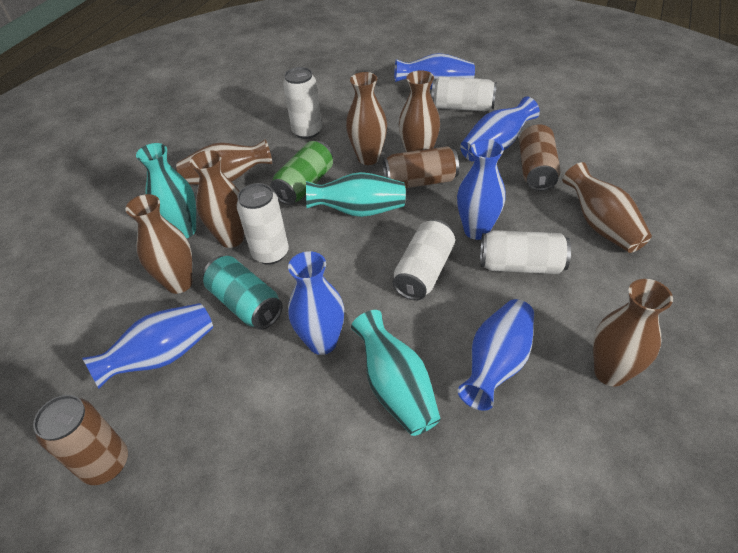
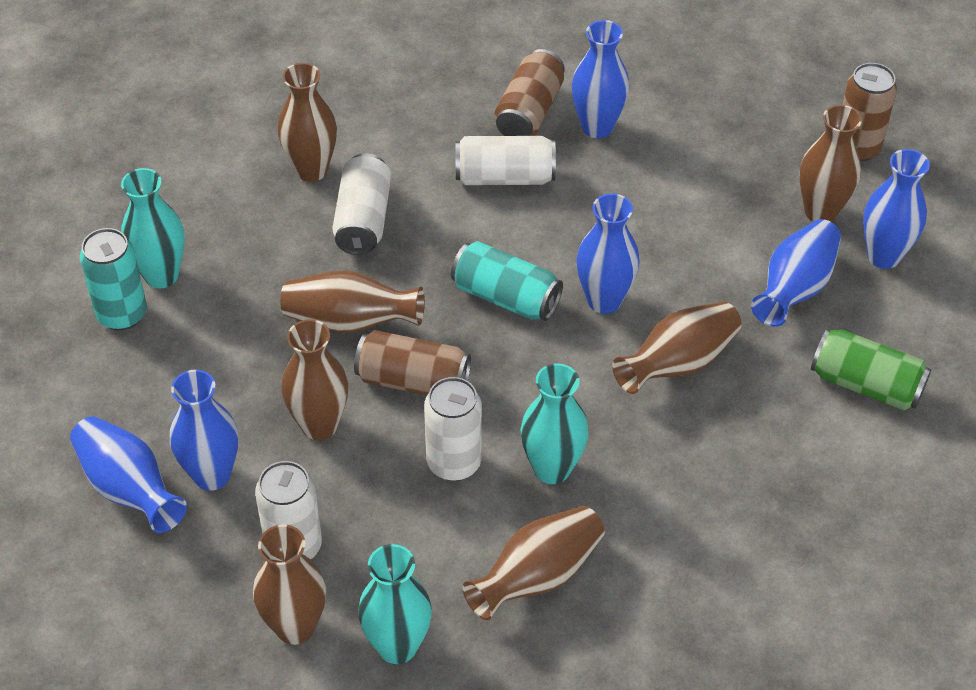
turquoise can: 1 -> 2
white can: 5 -> 4

